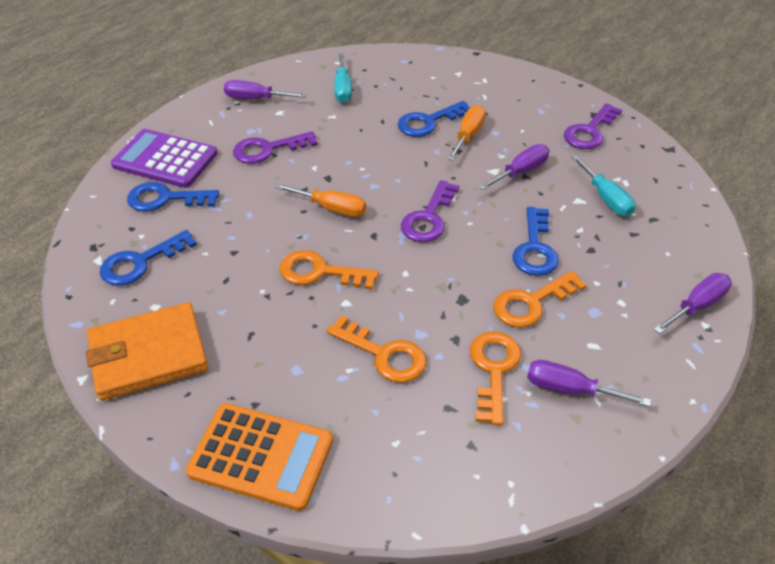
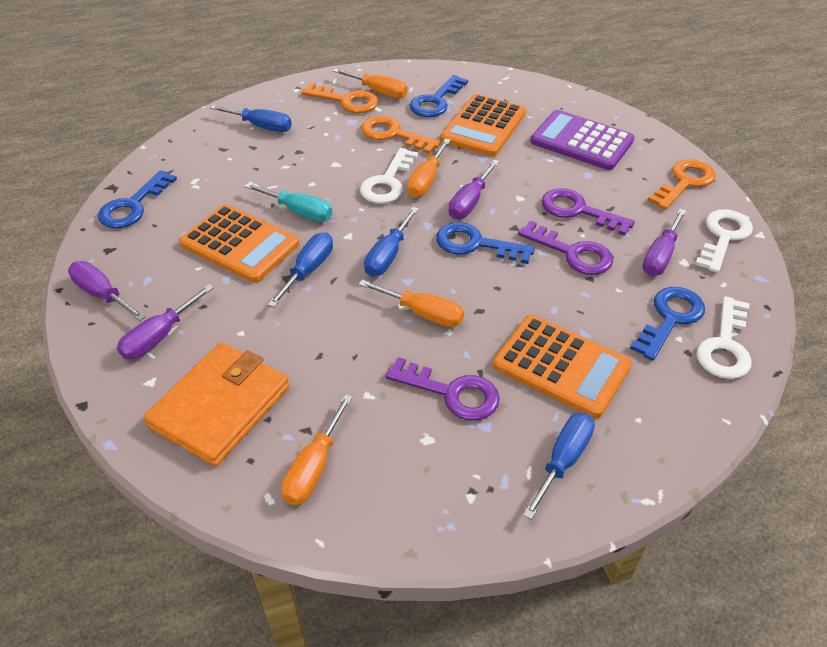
blue screwdriver: 0 -> 4
orange calculator: 1 -> 3
orange key: 4 -> 3
orange screwdriver: 2 -> 4
turquoise screwdriver: 2 -> 1
white key: 0 -> 3

